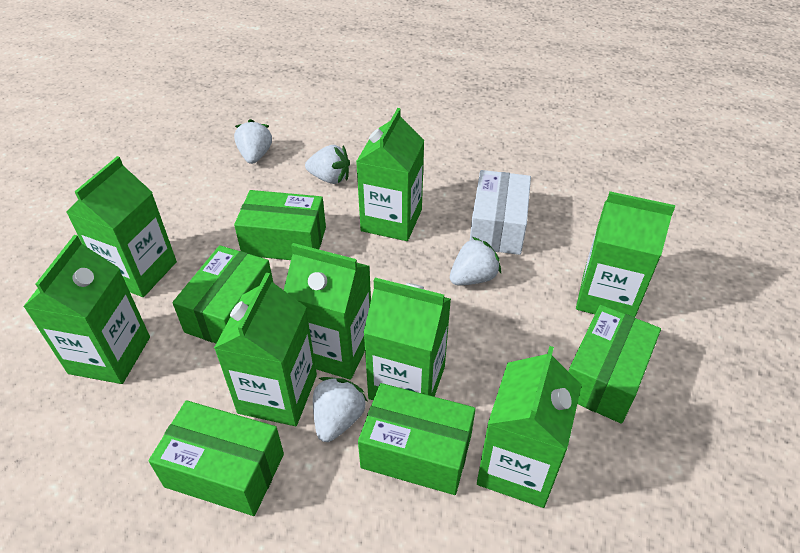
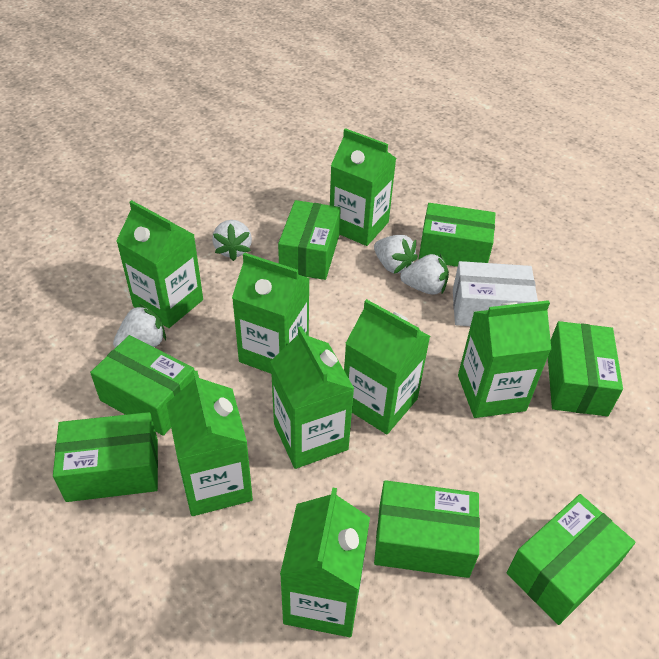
green box: 5 -> 7

